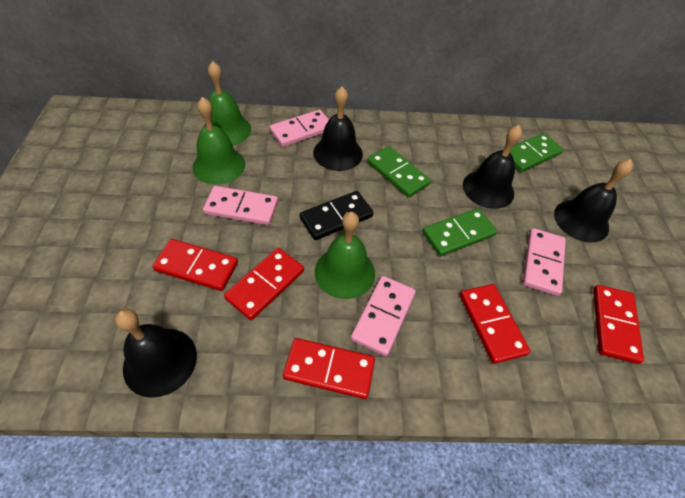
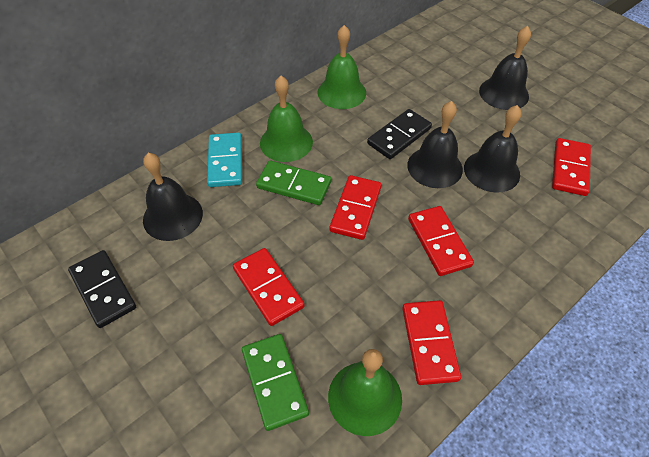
black domino: 1 -> 2
green domino: 3 -> 2
pink domino: 4 -> 0
turquoise domino: 0 -> 1

